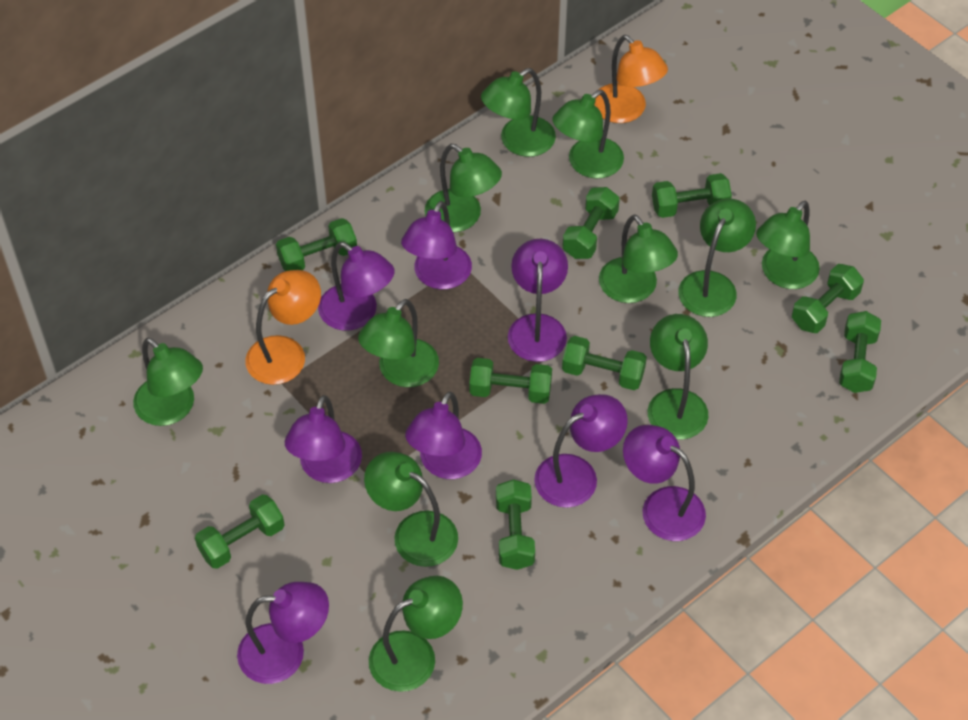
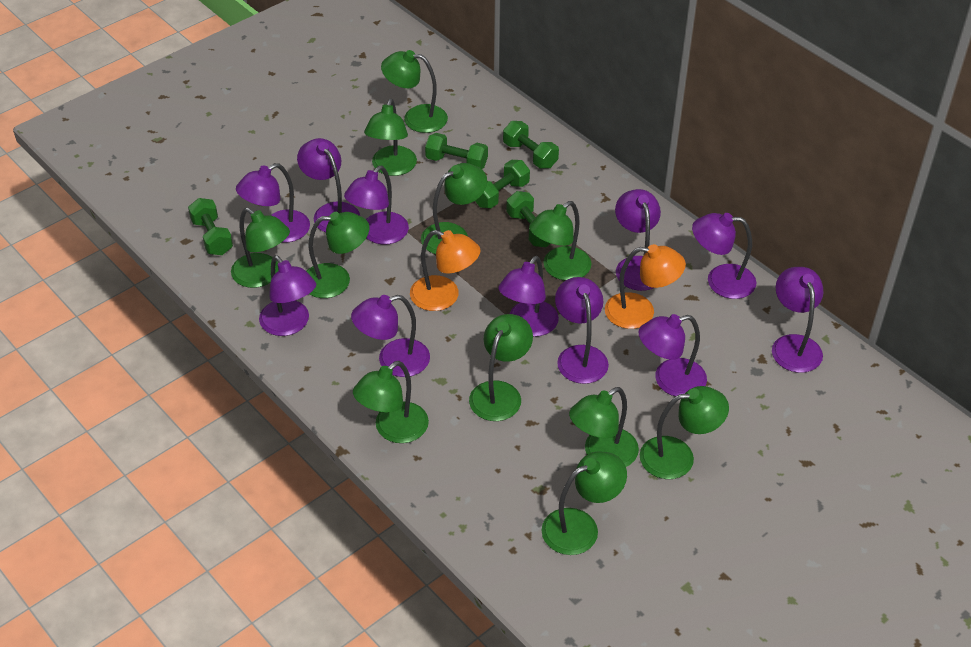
green dumbbell: 9 -> 5
purple lamp: 8 -> 11

